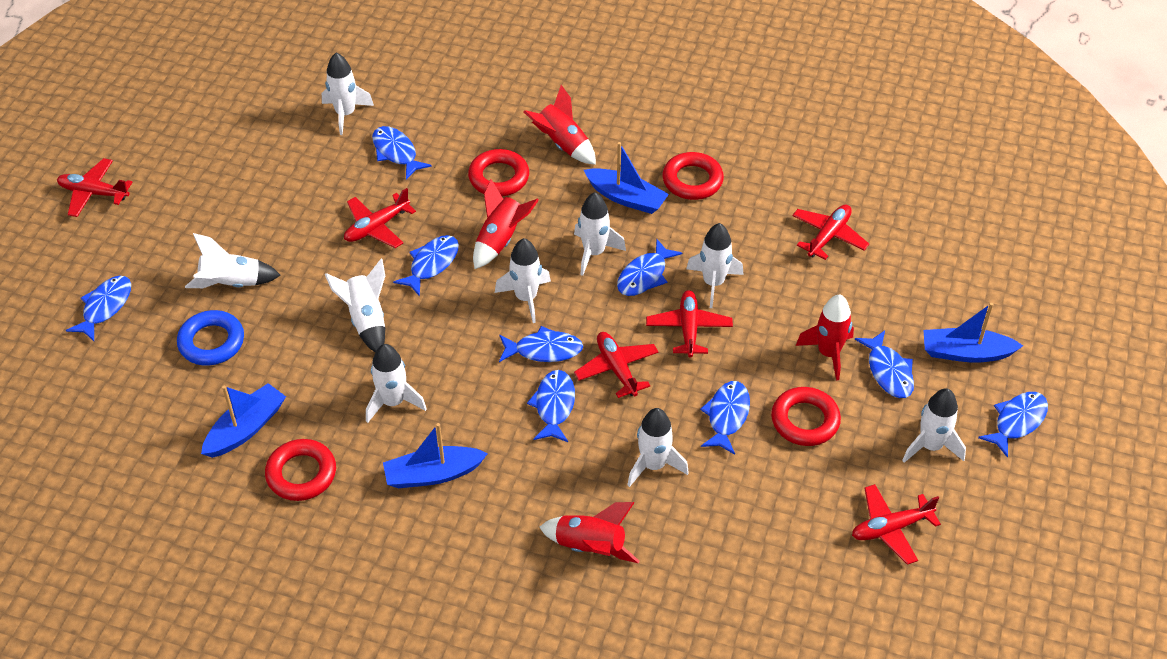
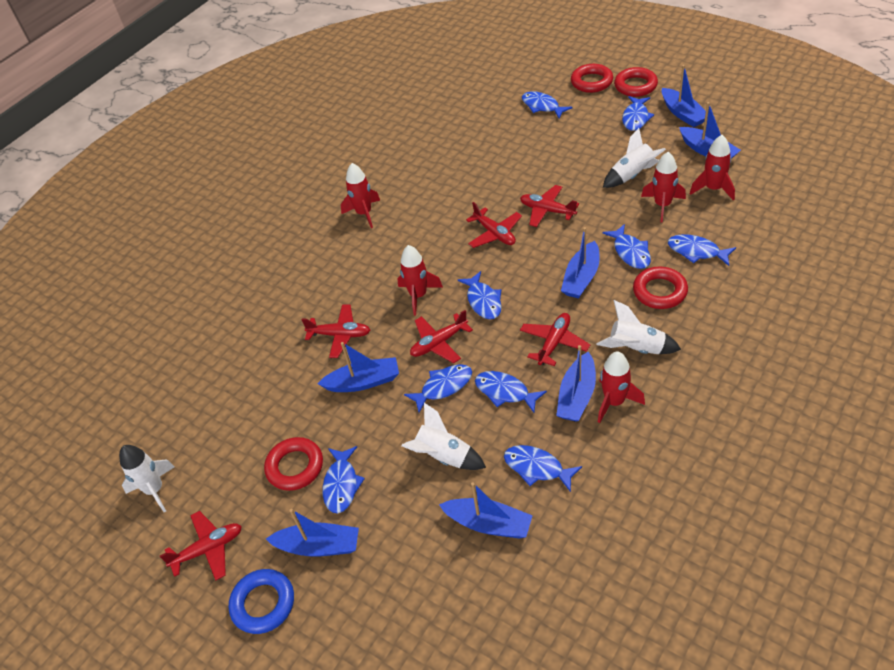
blue boat: 4 -> 7
red rocket: 4 -> 5
white rocket: 9 -> 4

